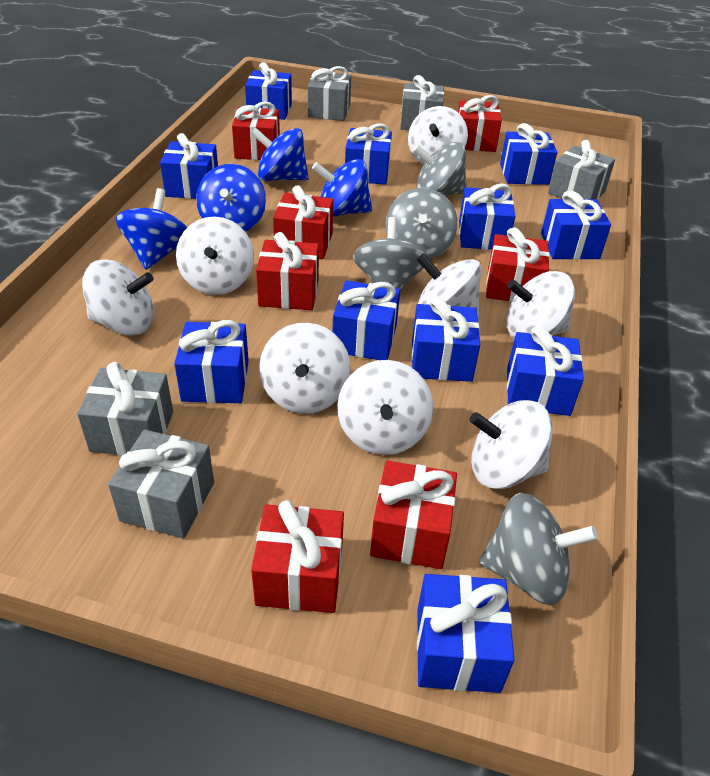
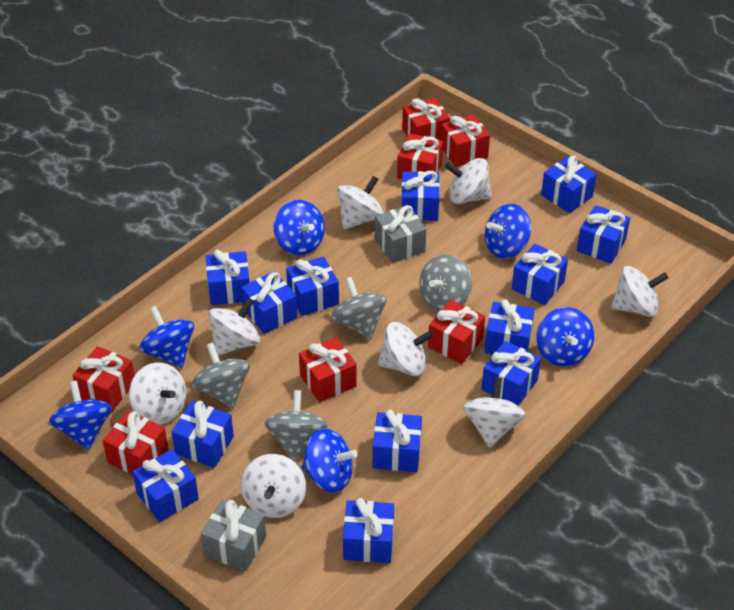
blue gift: 11 -> 13
blue spinning top: 4 -> 6
grey gift: 5 -> 2

